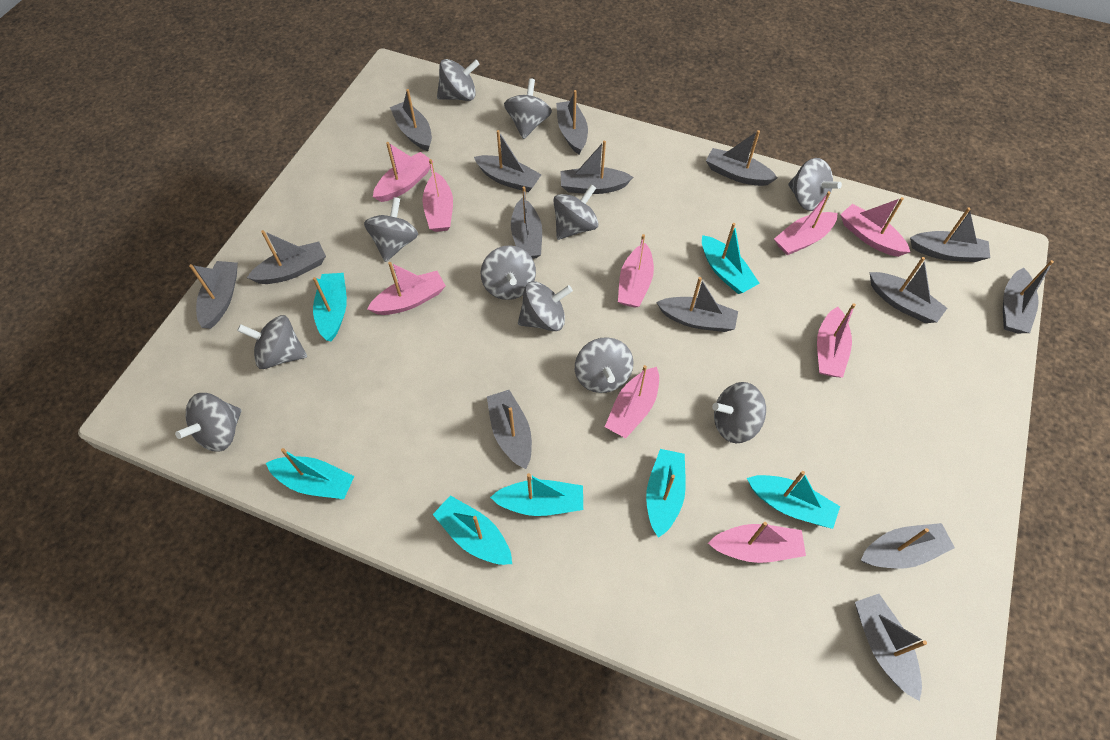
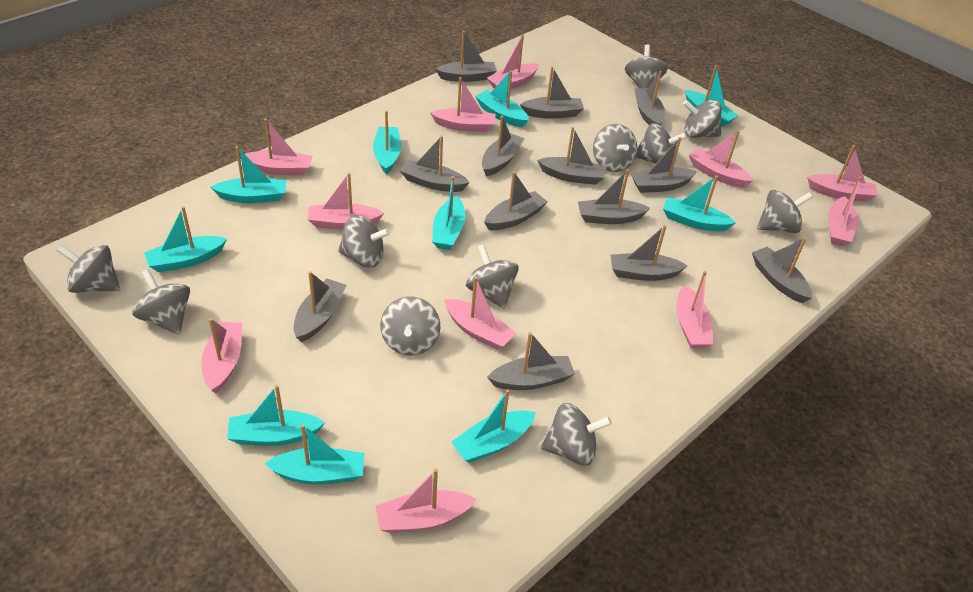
grey boat: 15 -> 13
pink boat: 9 -> 11
turquoise boat: 7 -> 10

